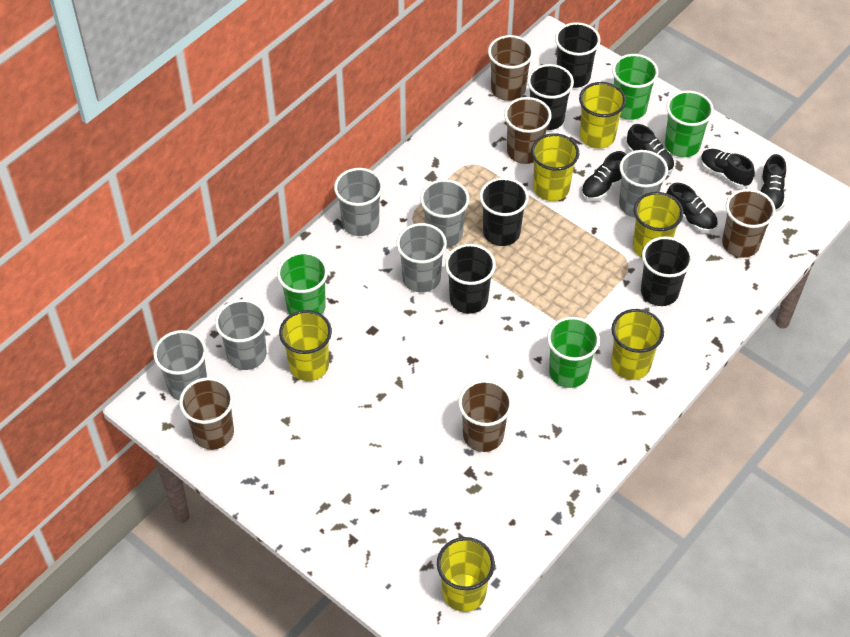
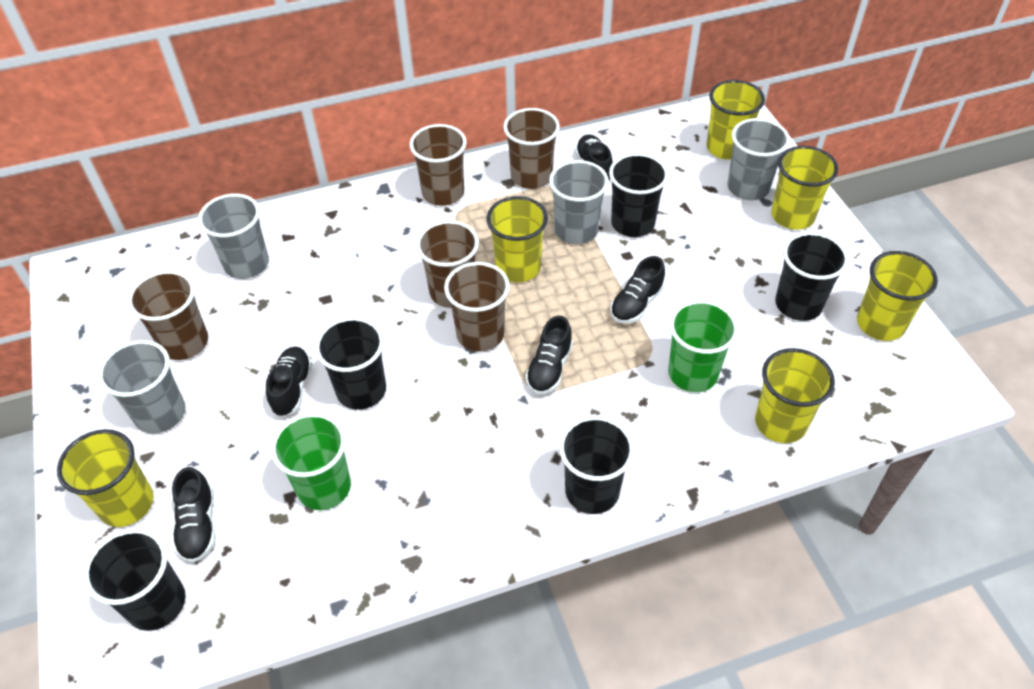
green cup: 4 -> 2
grey cup: 6 -> 4

